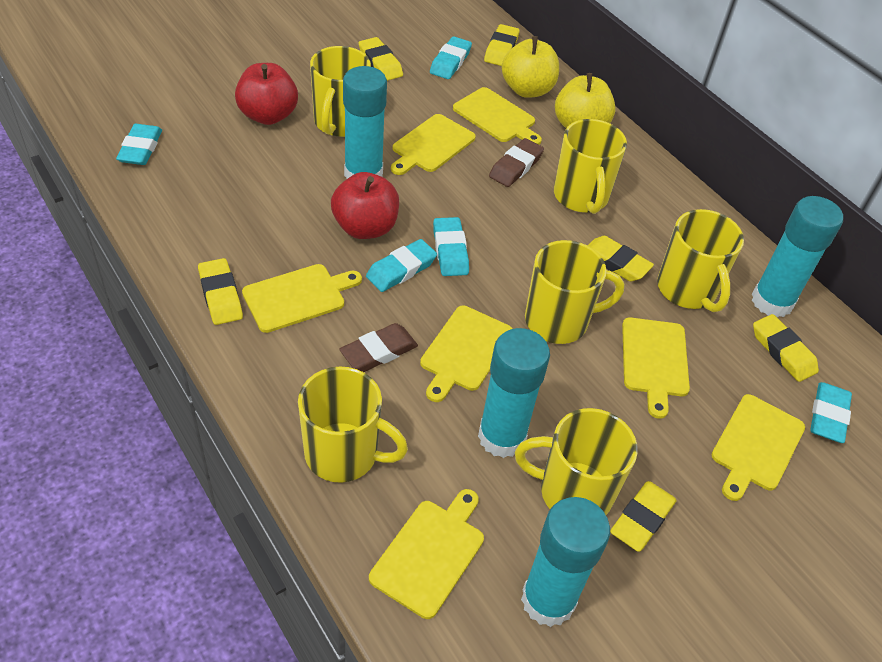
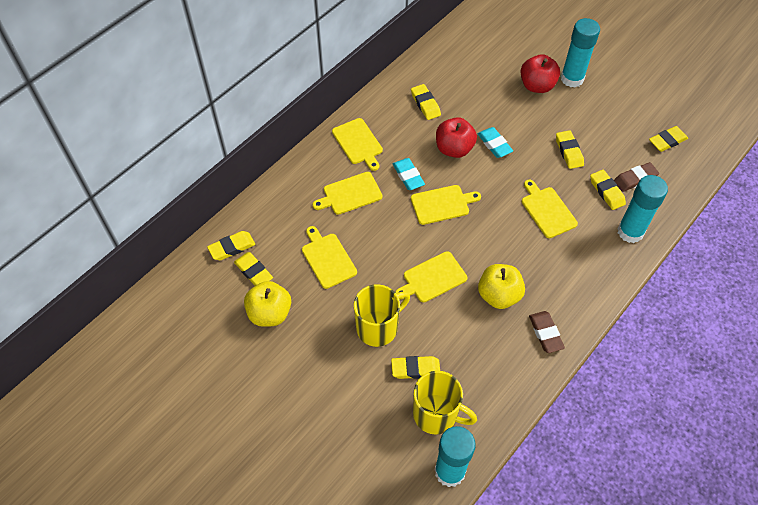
turquoise eraser: 5 -> 2
turquoise glue stick: 4 -> 3
yellow cutting board: 7 -> 6
yellow eraser: 6 -> 7
yellow mug: 6 -> 2

